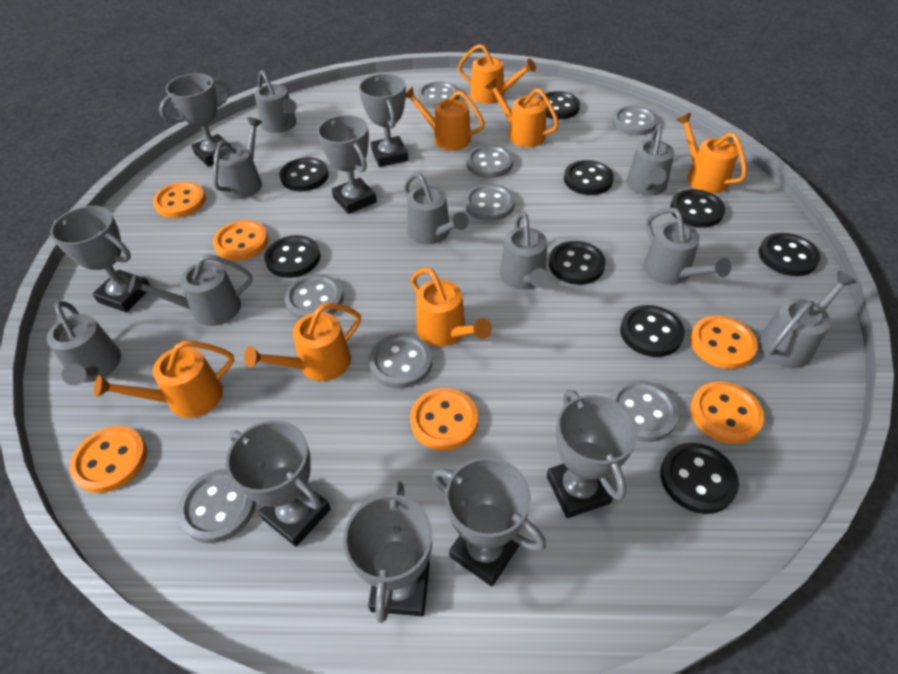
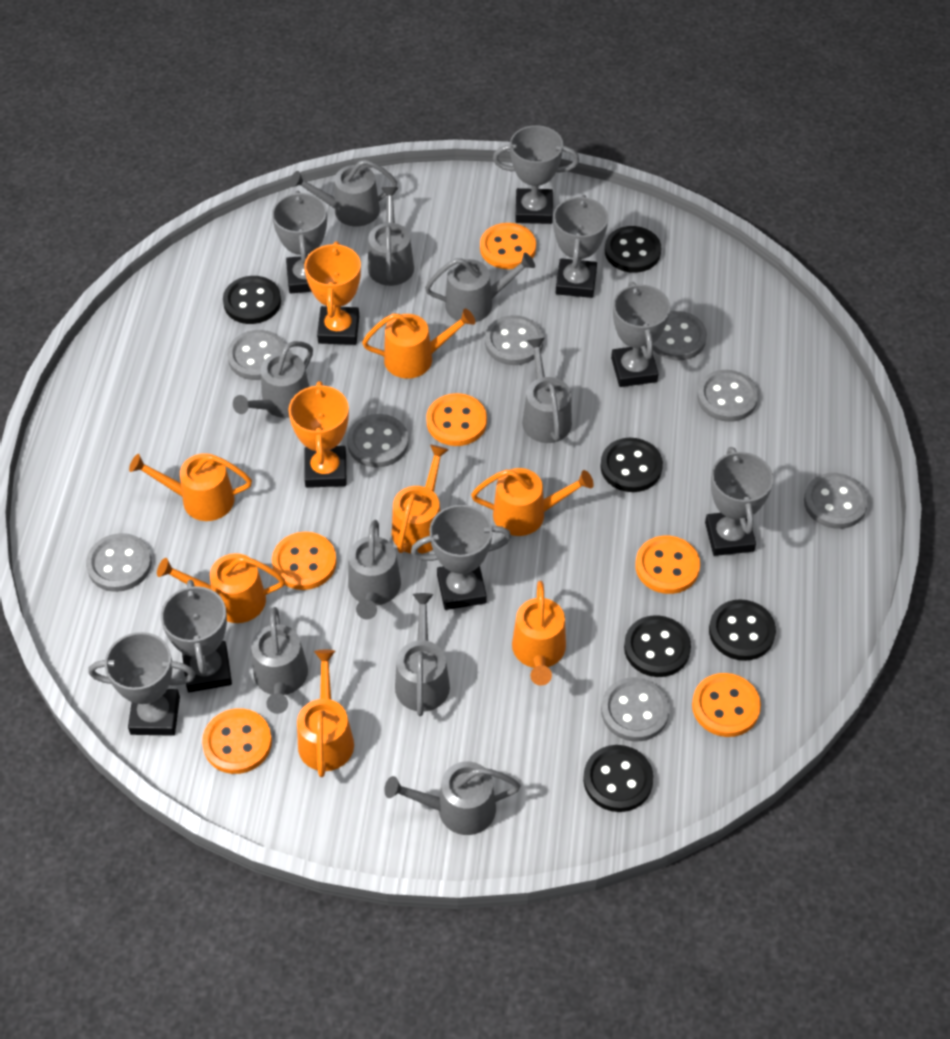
black button: 9 -> 6
orange trophy: 0 -> 2

